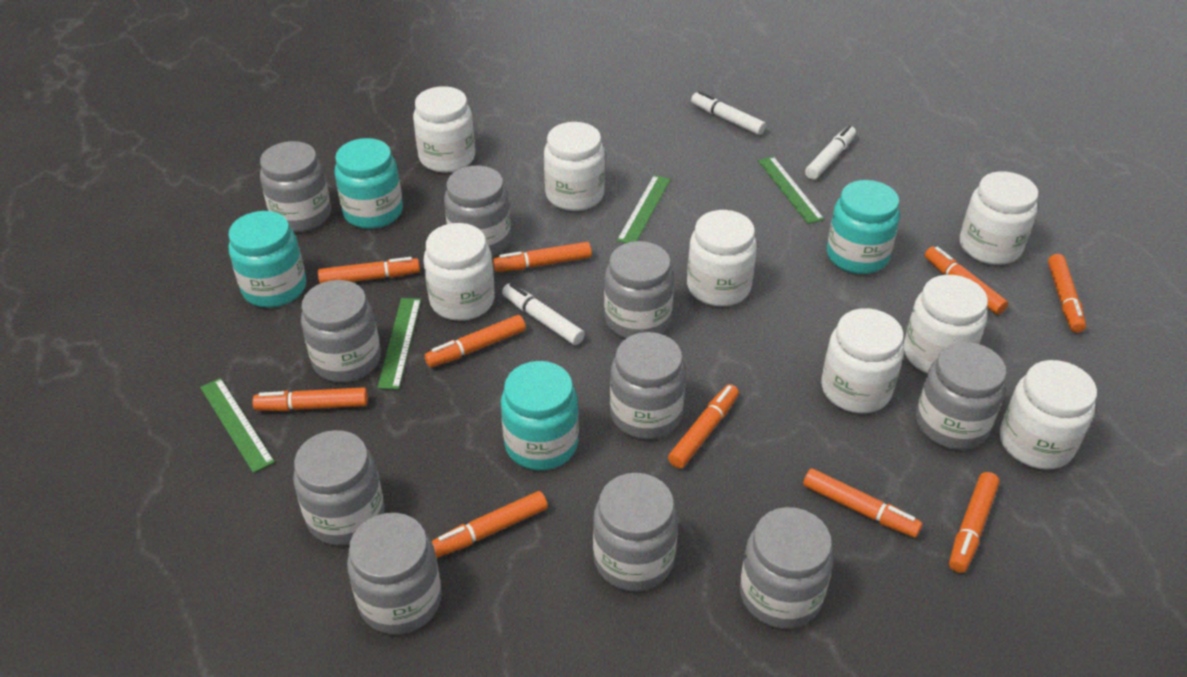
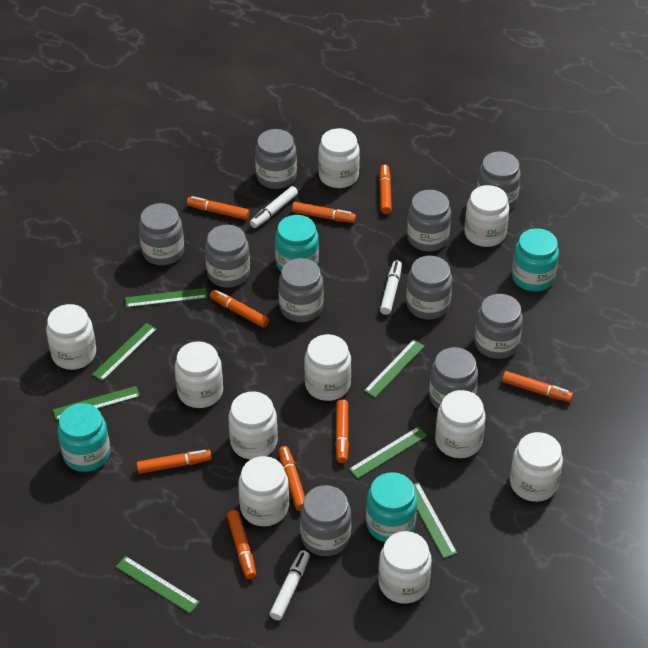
green ruler: 4 -> 7
orange marker: 10 -> 9
white jar: 8 -> 10

